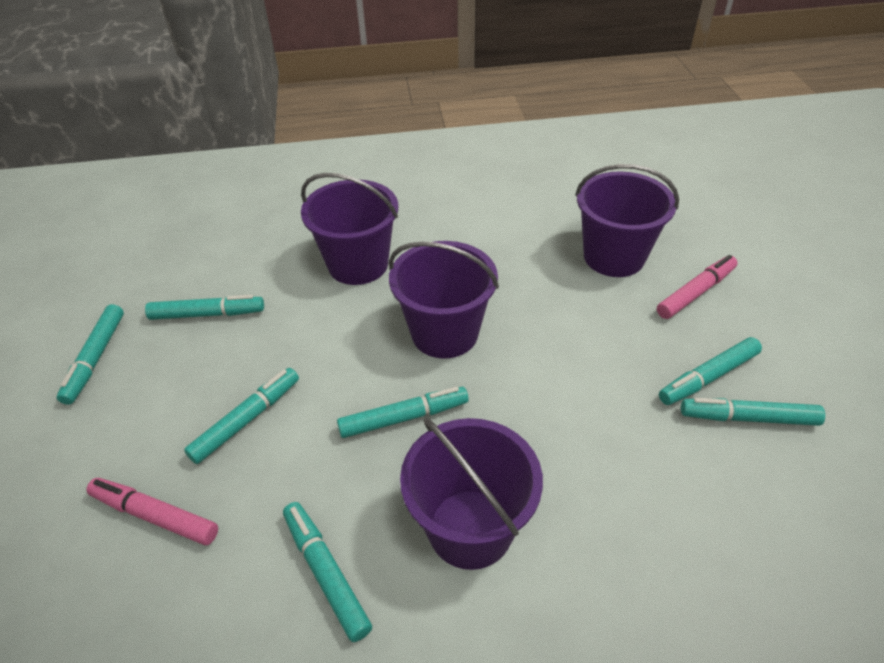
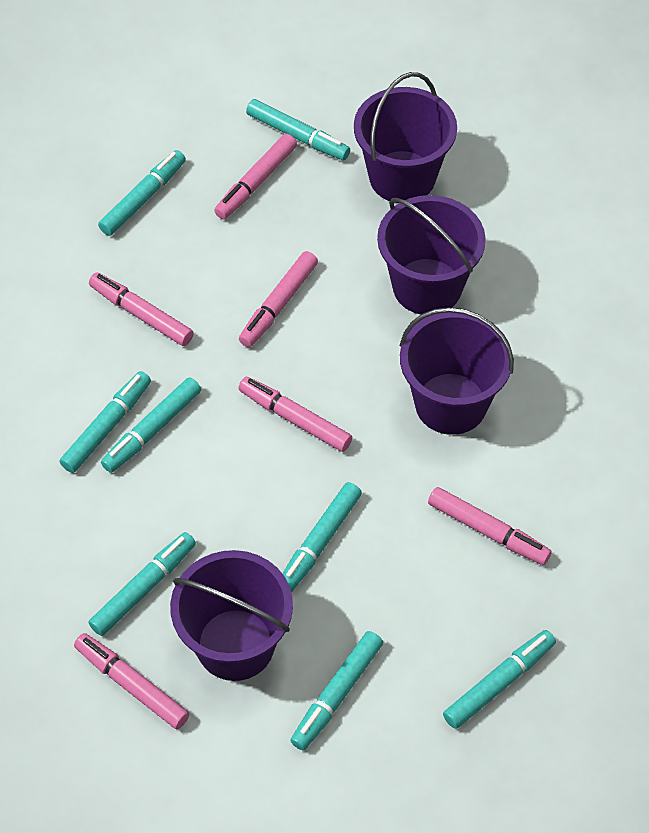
pink marker: 2 -> 6
turquoise marker: 7 -> 8

